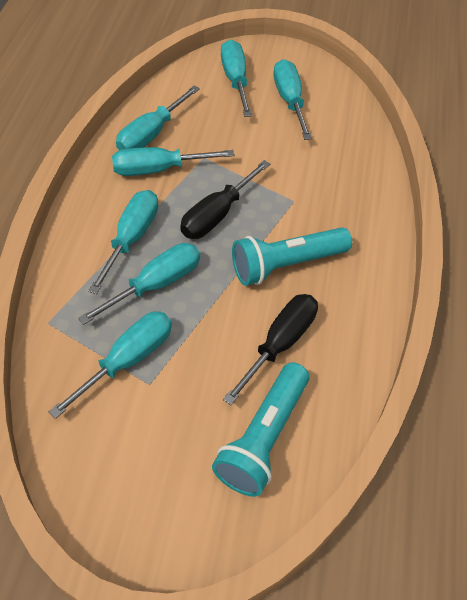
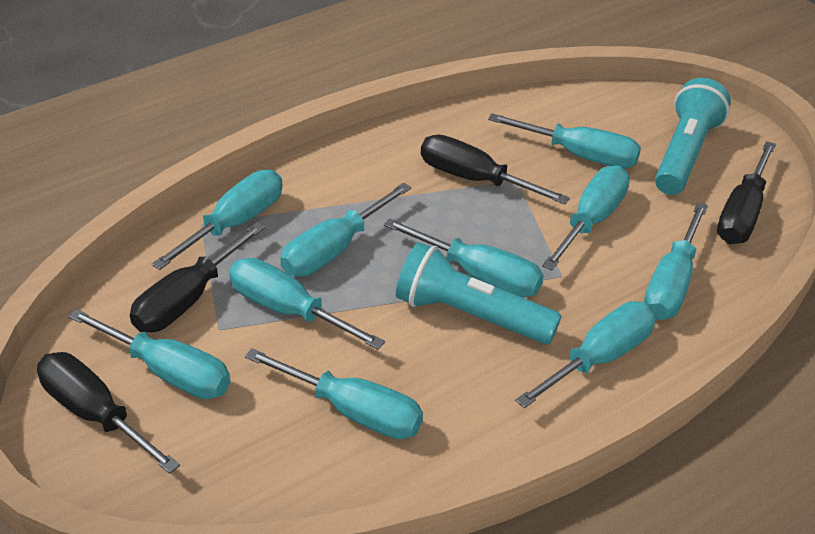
black screwdriver: 2 -> 4
turquoise screwdriver: 7 -> 10

